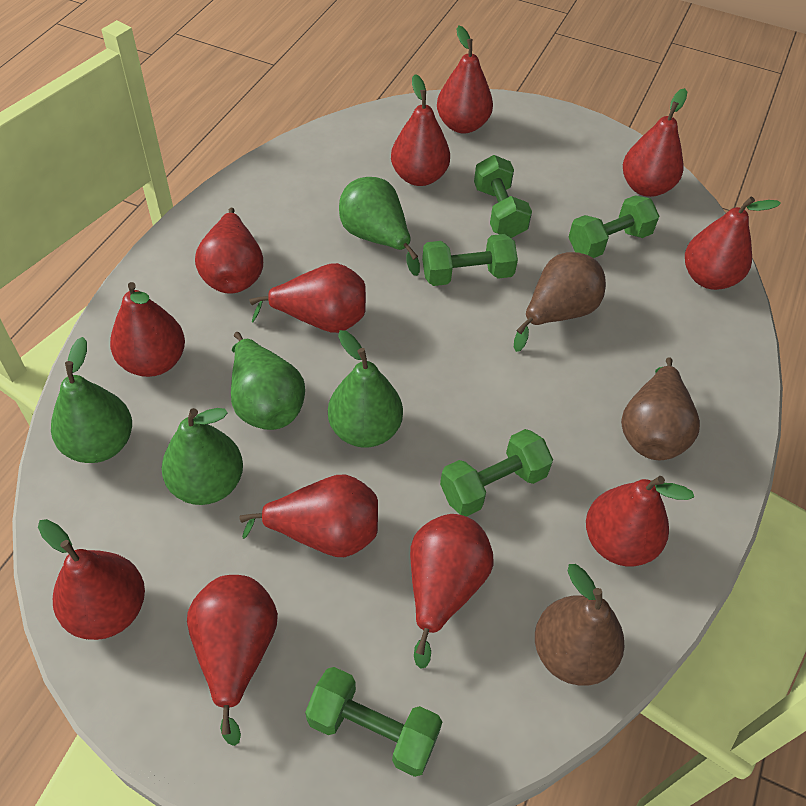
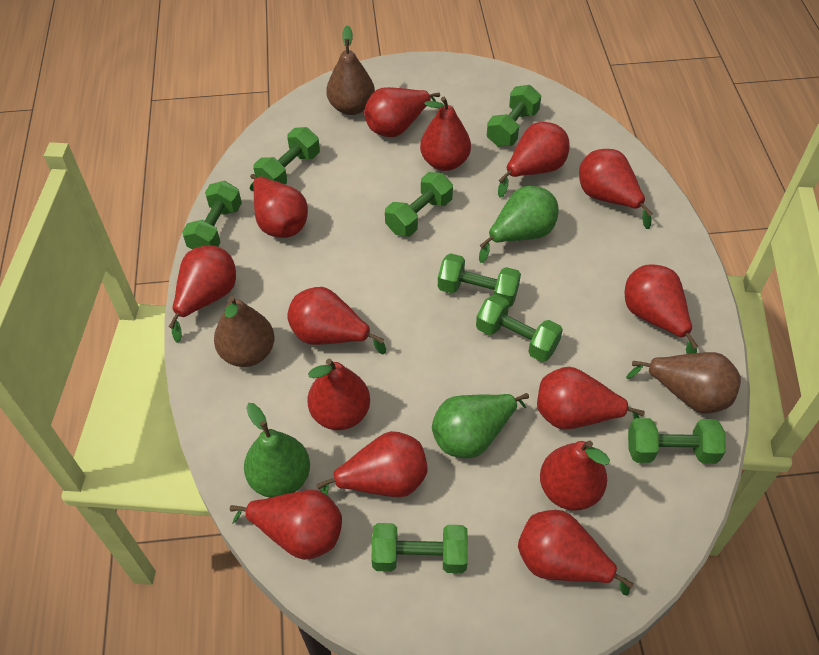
green dumbbell: 5 -> 8
green pear: 5 -> 3
red pear: 12 -> 14

